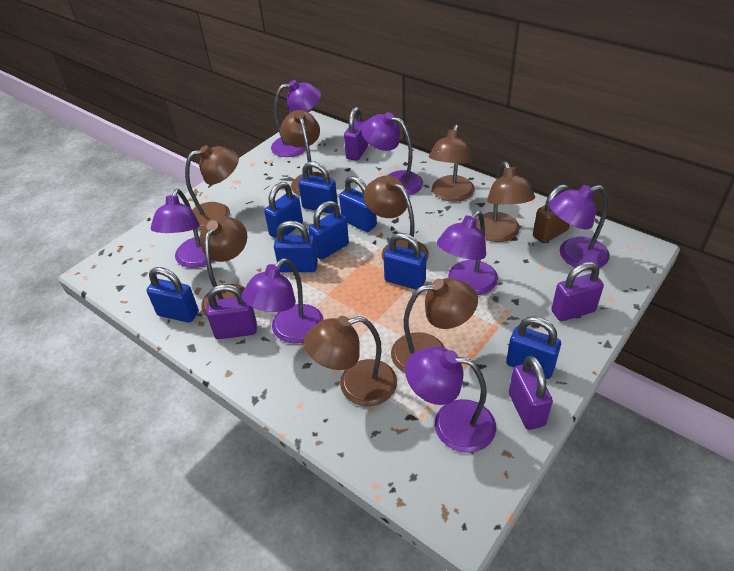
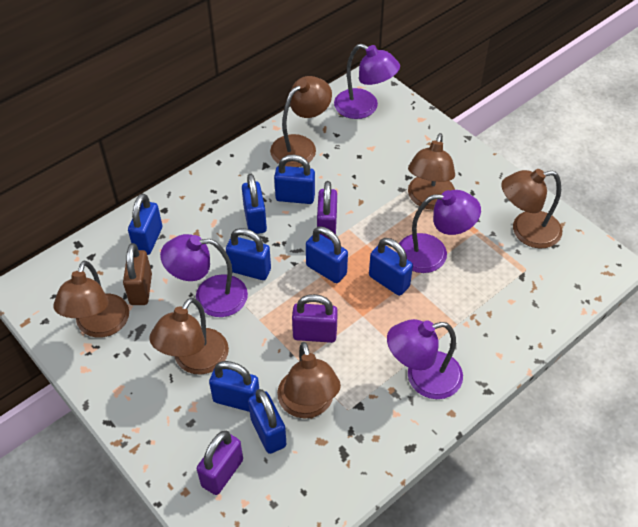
brown lamp: 8 -> 6
purple lamp: 7 -> 4
purple padlock: 4 -> 3

